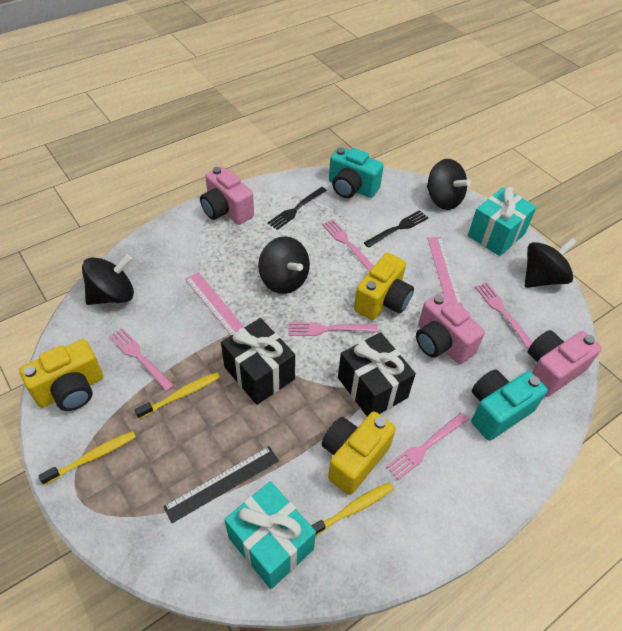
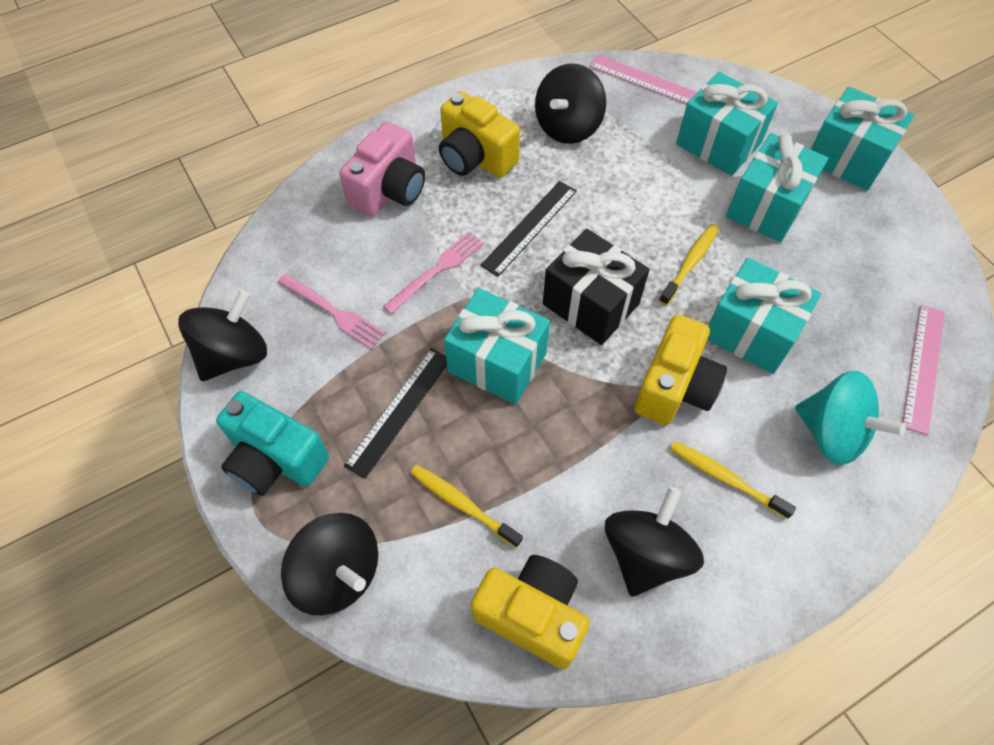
black fork: 2 -> 0
black gift: 2 -> 1
black ruler: 1 -> 2
pink camera: 3 -> 1
pink fork: 5 -> 2
turquoise camera: 2 -> 1
turquoise gift: 2 -> 5
turquoise spinning top: 0 -> 1

